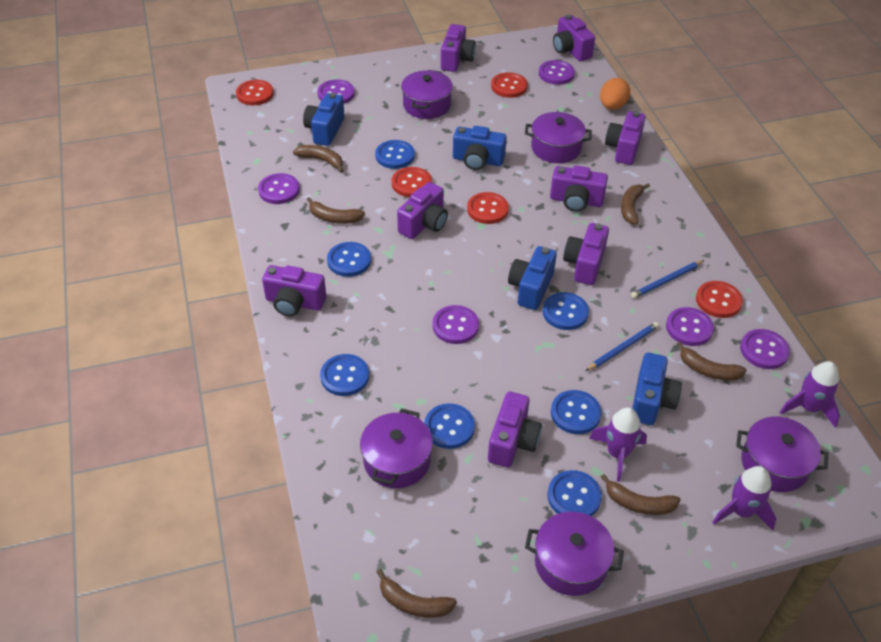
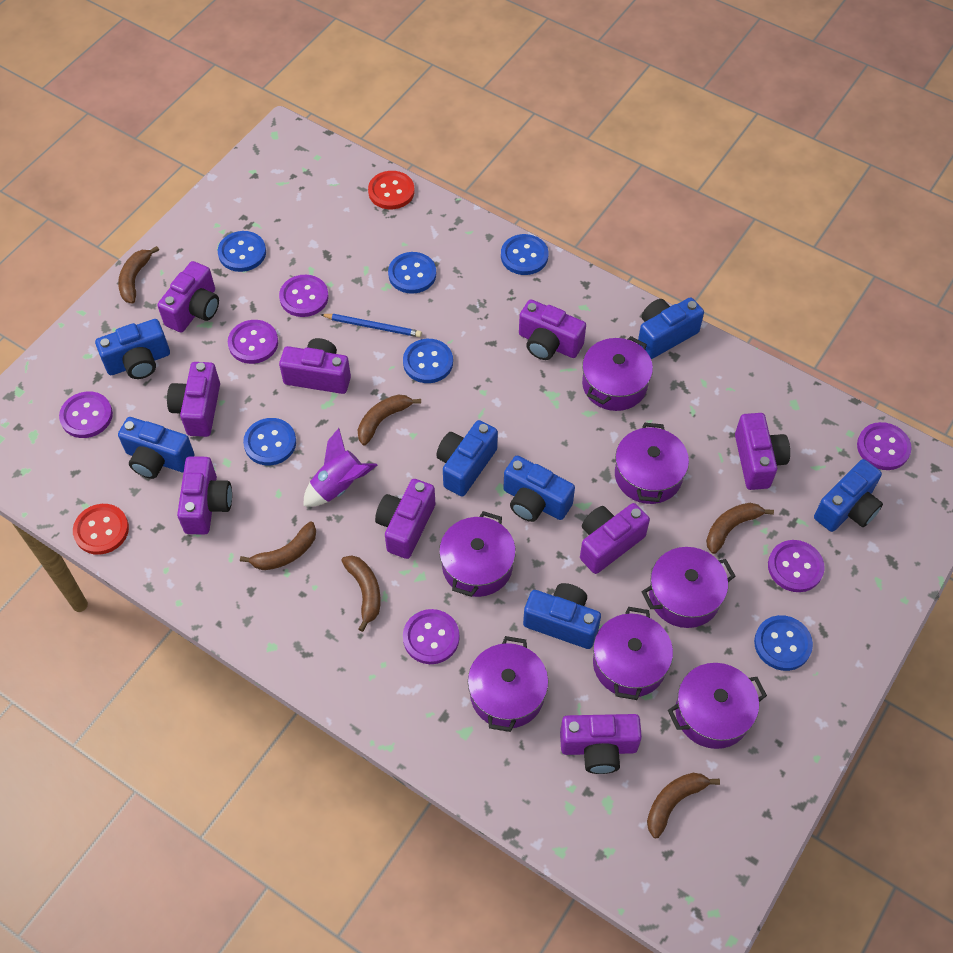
blue button: 7 -> 6
blue camera: 4 -> 7
blue pencil: 2 -> 1
orange egg: 1 -> 0
purple camera: 8 -> 9
purple pot: 5 -> 7
purple rocket: 3 -> 1
red button: 5 -> 2

